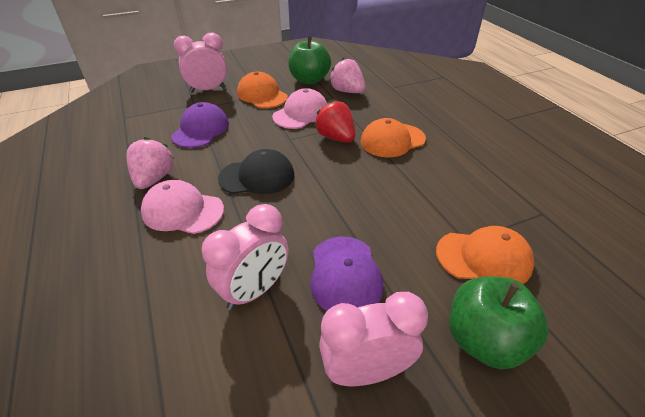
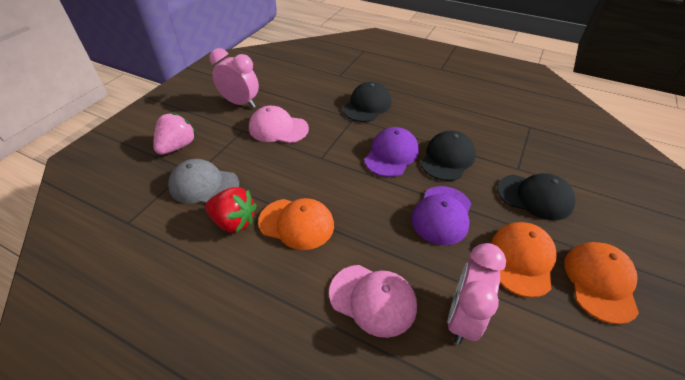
black cap: 1 -> 3
green apple: 2 -> 0
grey cap: 0 -> 1
pink clock: 3 -> 2
pink strawberry: 2 -> 1

